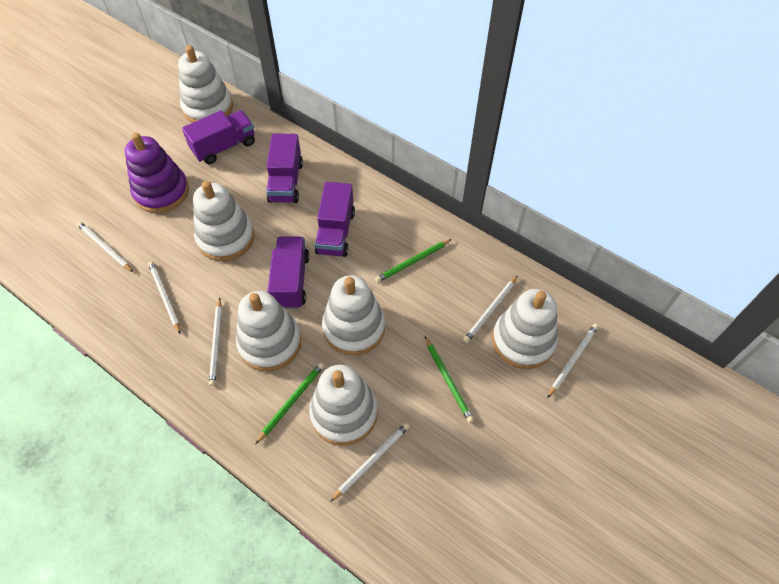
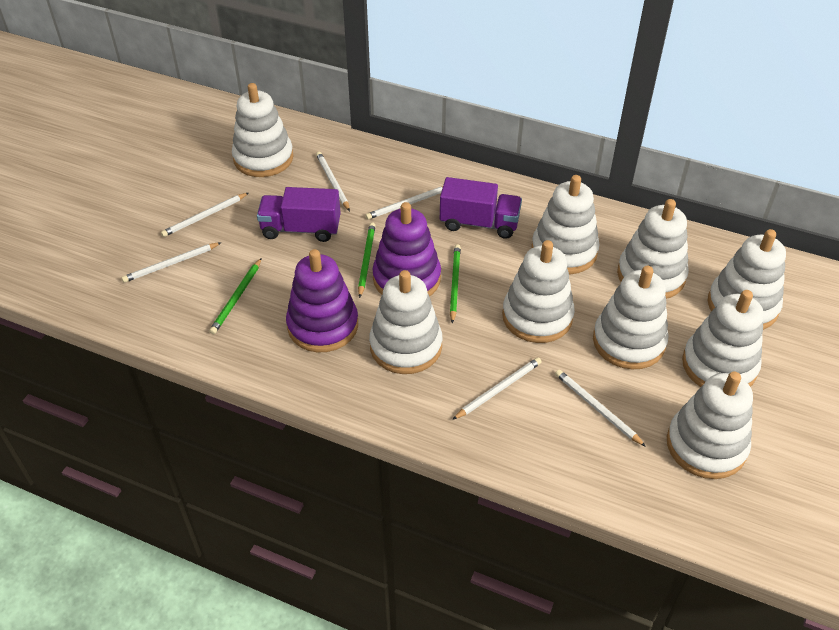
purple stacking toy: 1 -> 2
purple truck: 4 -> 2
white stacking toy: 6 -> 9

